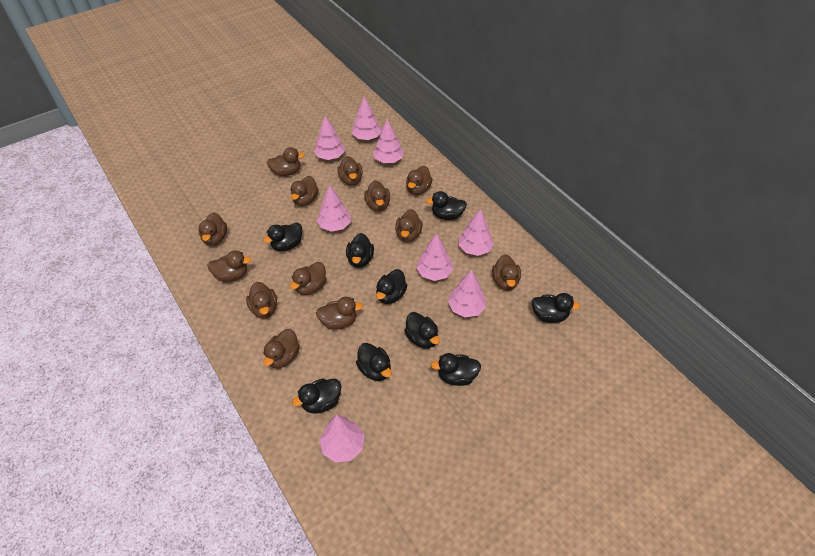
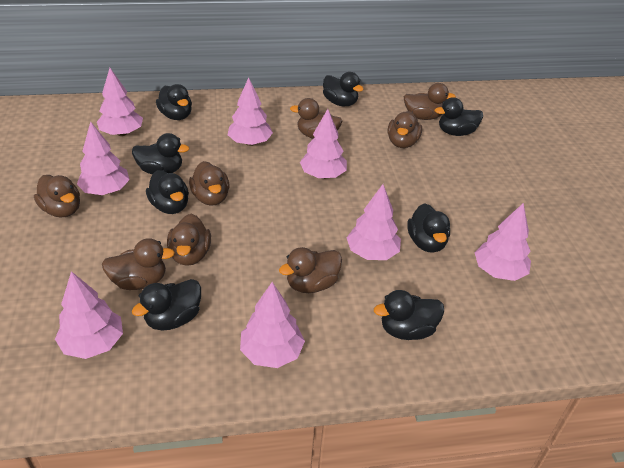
black duck: 9 -> 8
brown duck: 13 -> 8

